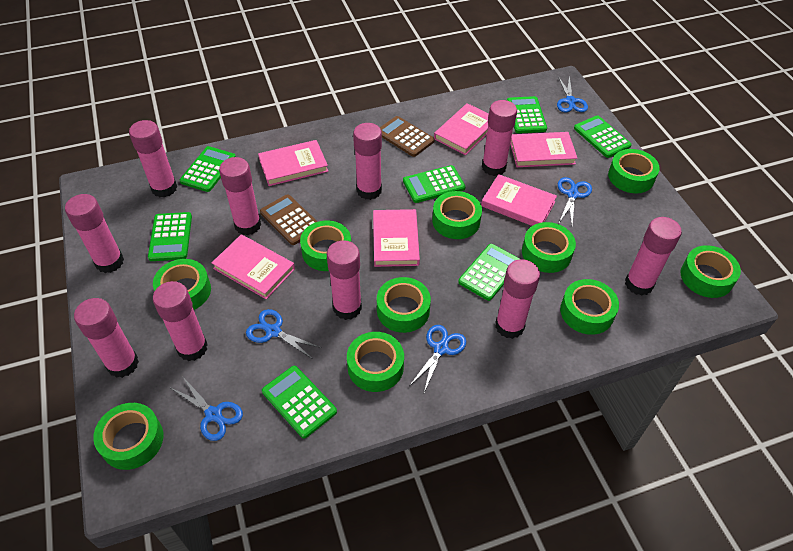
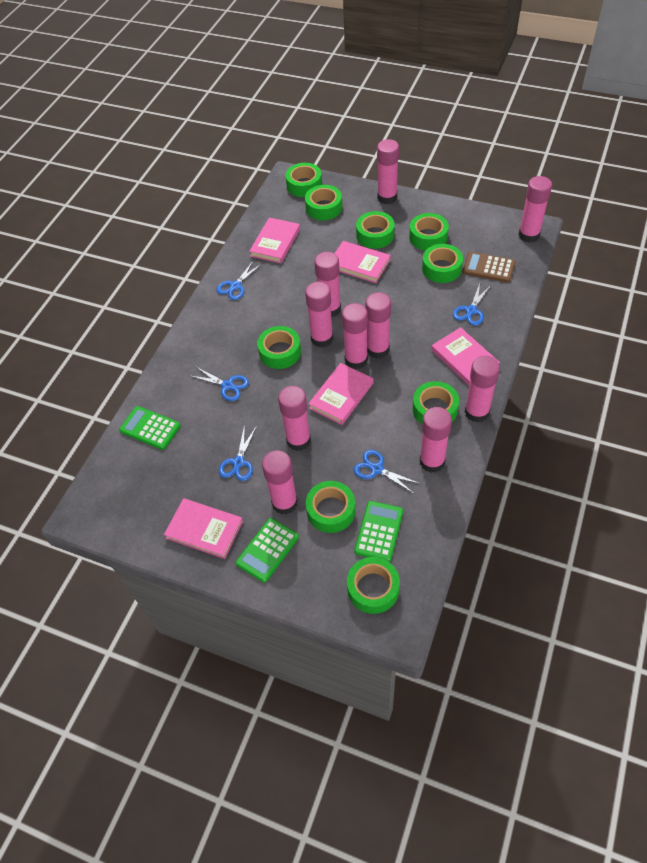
brown calculator: 2 -> 1
green calculator: 7 -> 3
green tape: 10 -> 9
pink book: 6 -> 5

